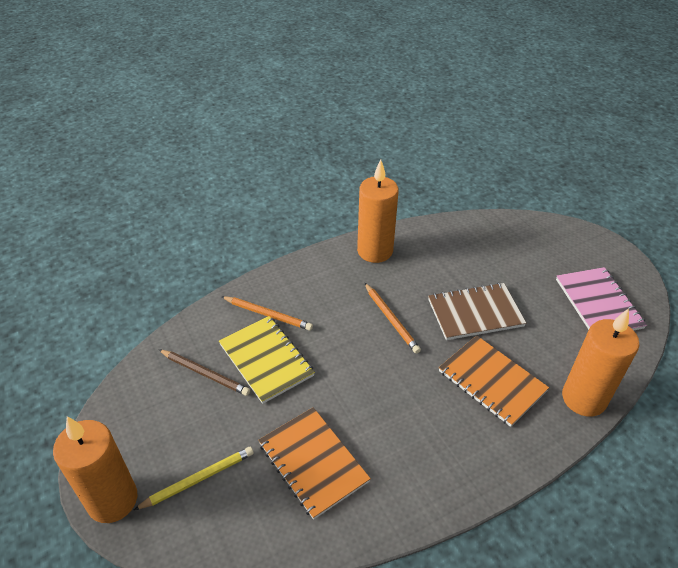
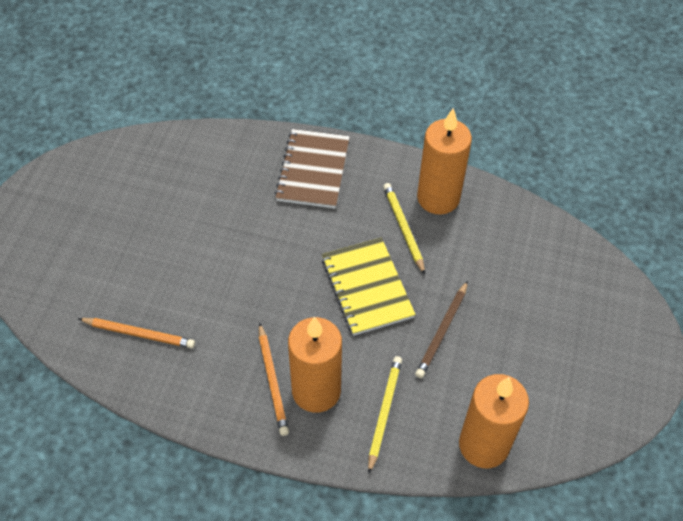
orange notebook: 2 -> 0
pink notebook: 1 -> 0
yellow pencil: 1 -> 2

